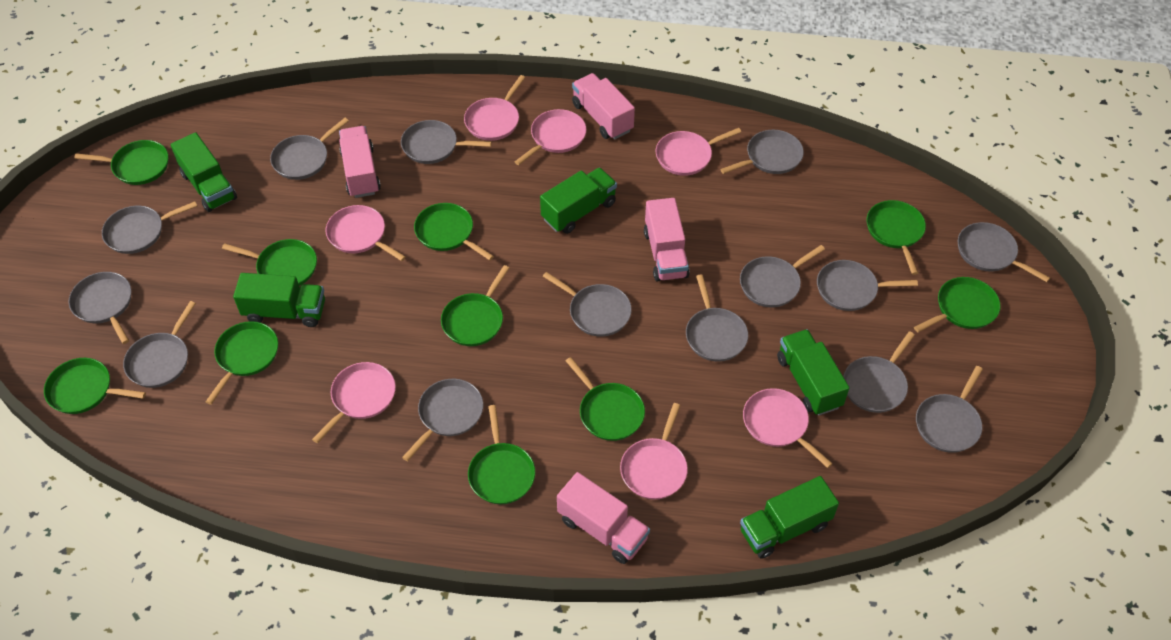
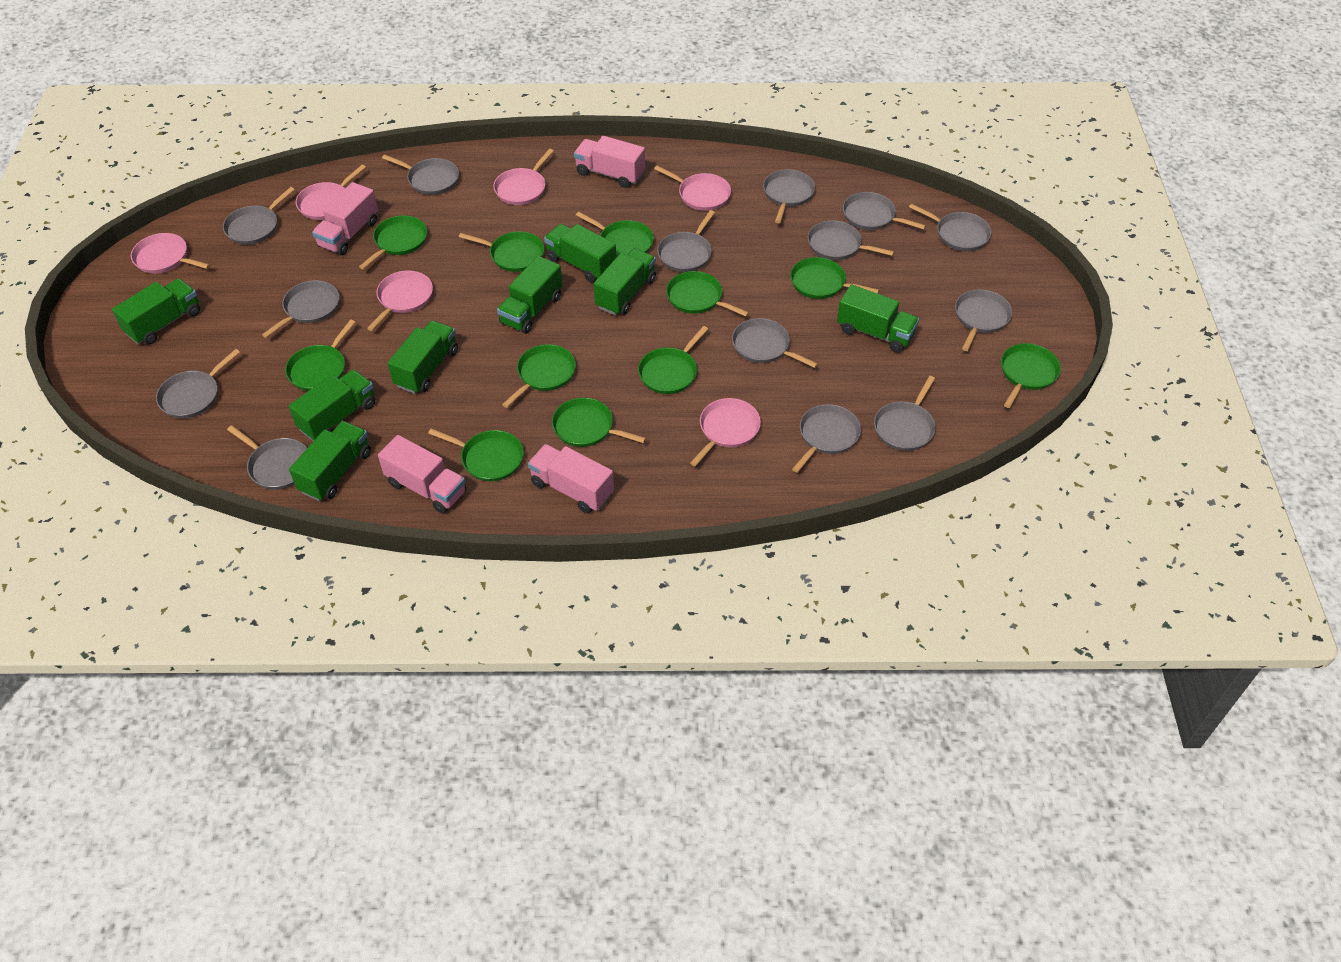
green pan: 10 -> 11
green truck: 5 -> 8
pink pan: 7 -> 6

